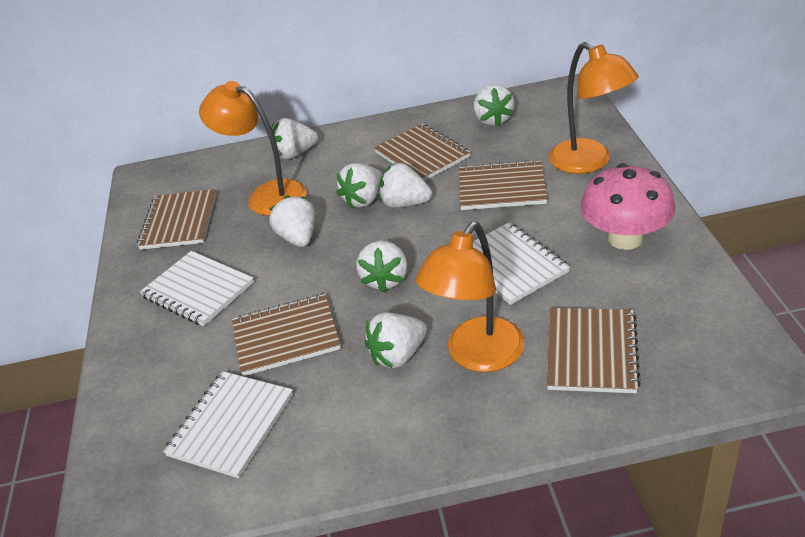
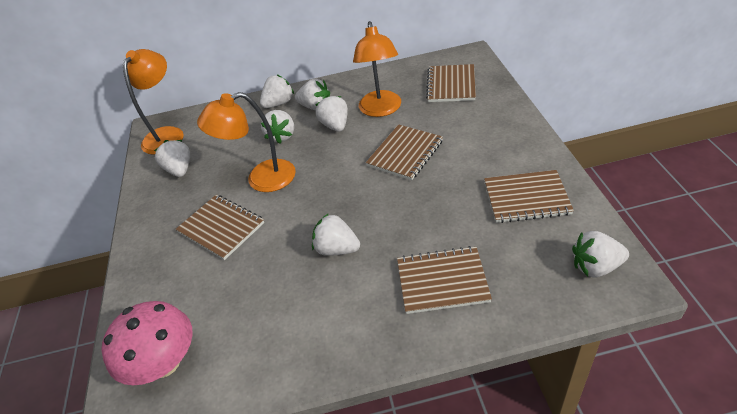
white notebook: 3 -> 0

